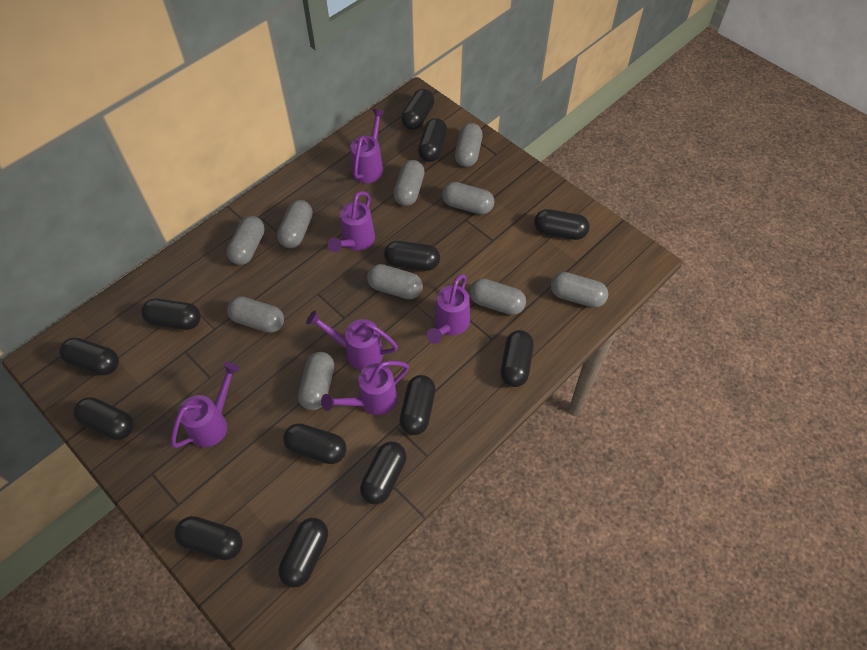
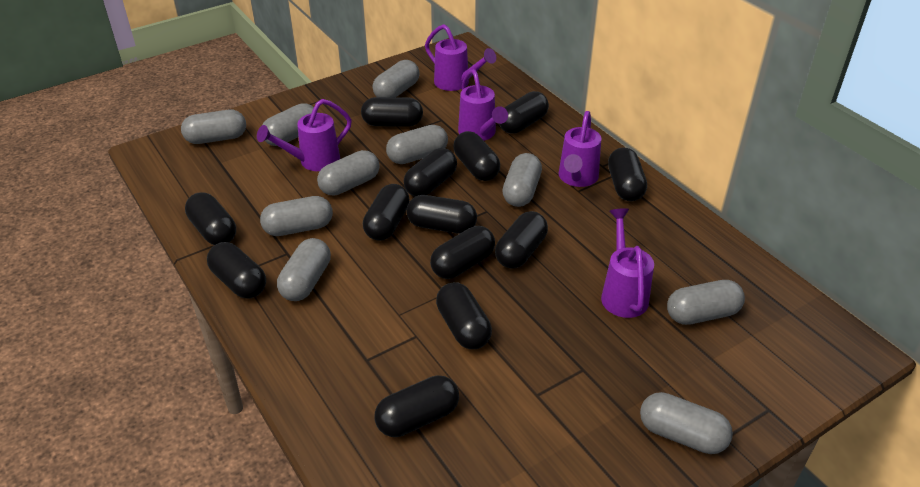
purple watering can: 6 -> 5

